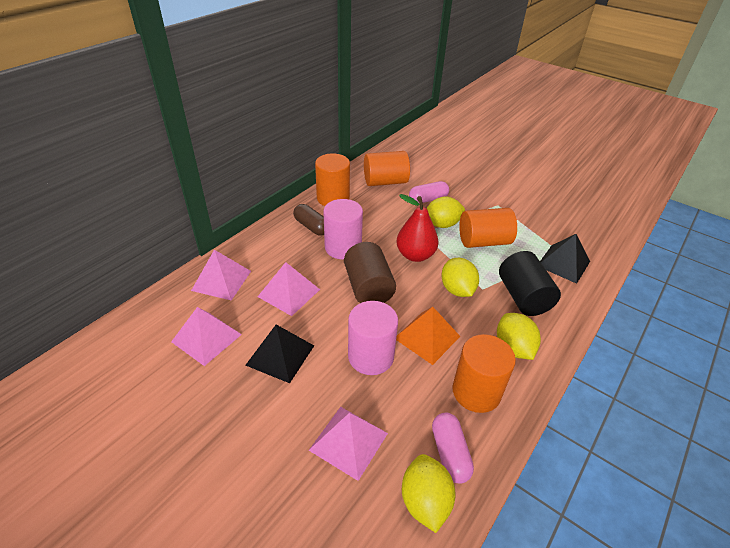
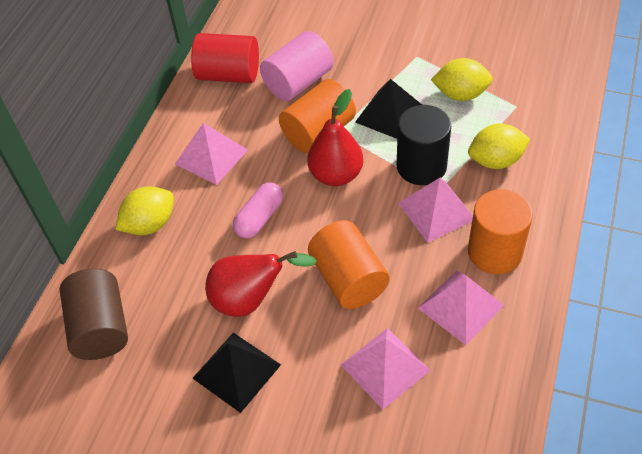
brown capsule: 1 -> 0
orange cylinder: 4 -> 3
orange pyramid: 1 -> 0
pink capsule: 2 -> 1
pink cylinder: 2 -> 1
red cylinder: 0 -> 1
red pear: 1 -> 2
yellow lemon: 4 -> 3

